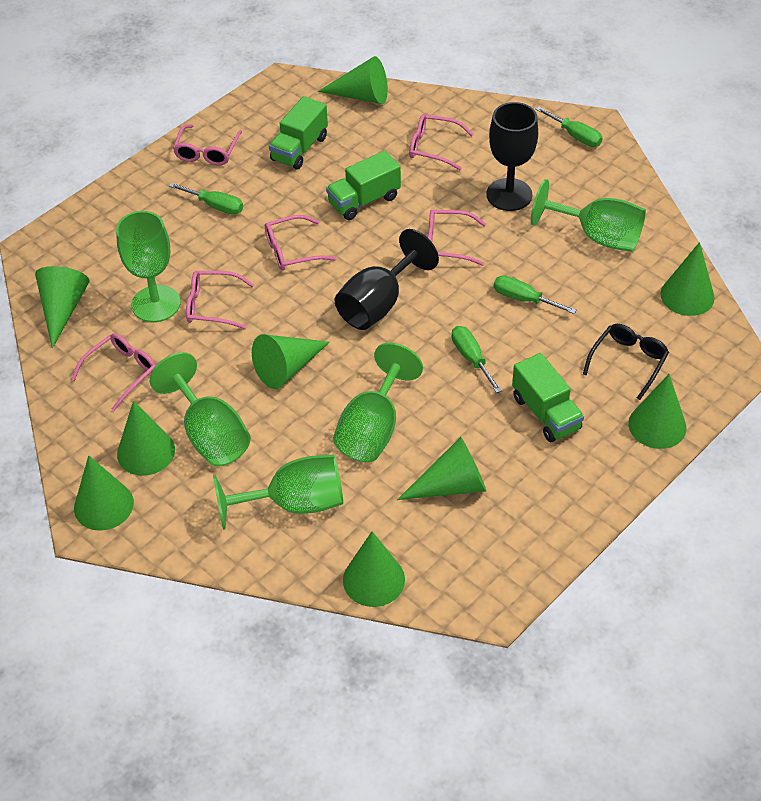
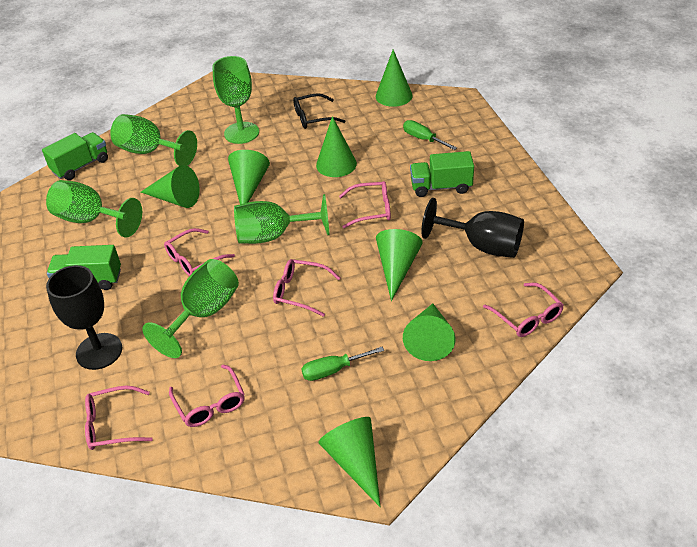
green cone: 9 -> 7
green screwdriver: 4 -> 2

